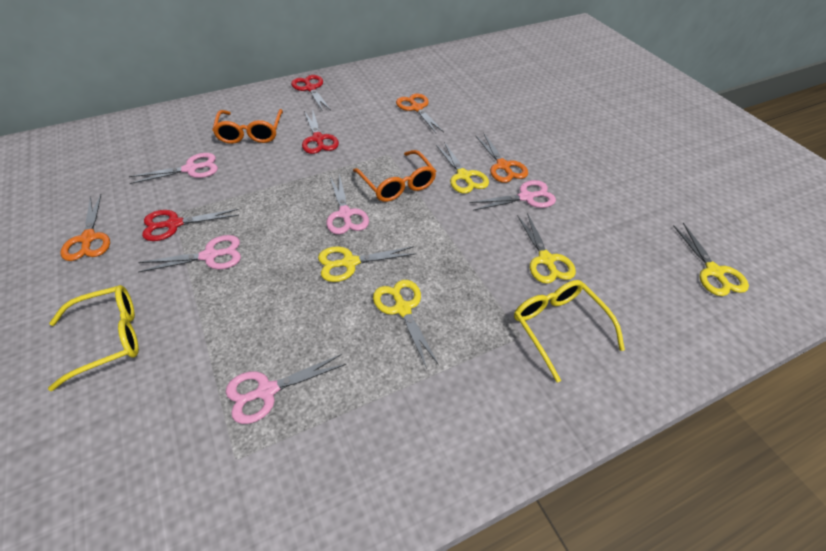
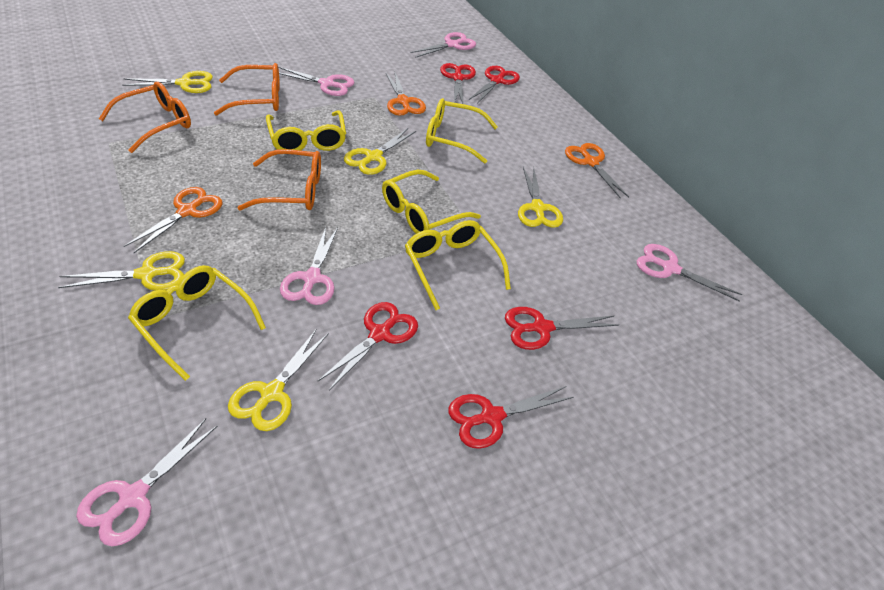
orange glasses: 2 -> 3
red scissors: 3 -> 5
yellow glasses: 2 -> 5

